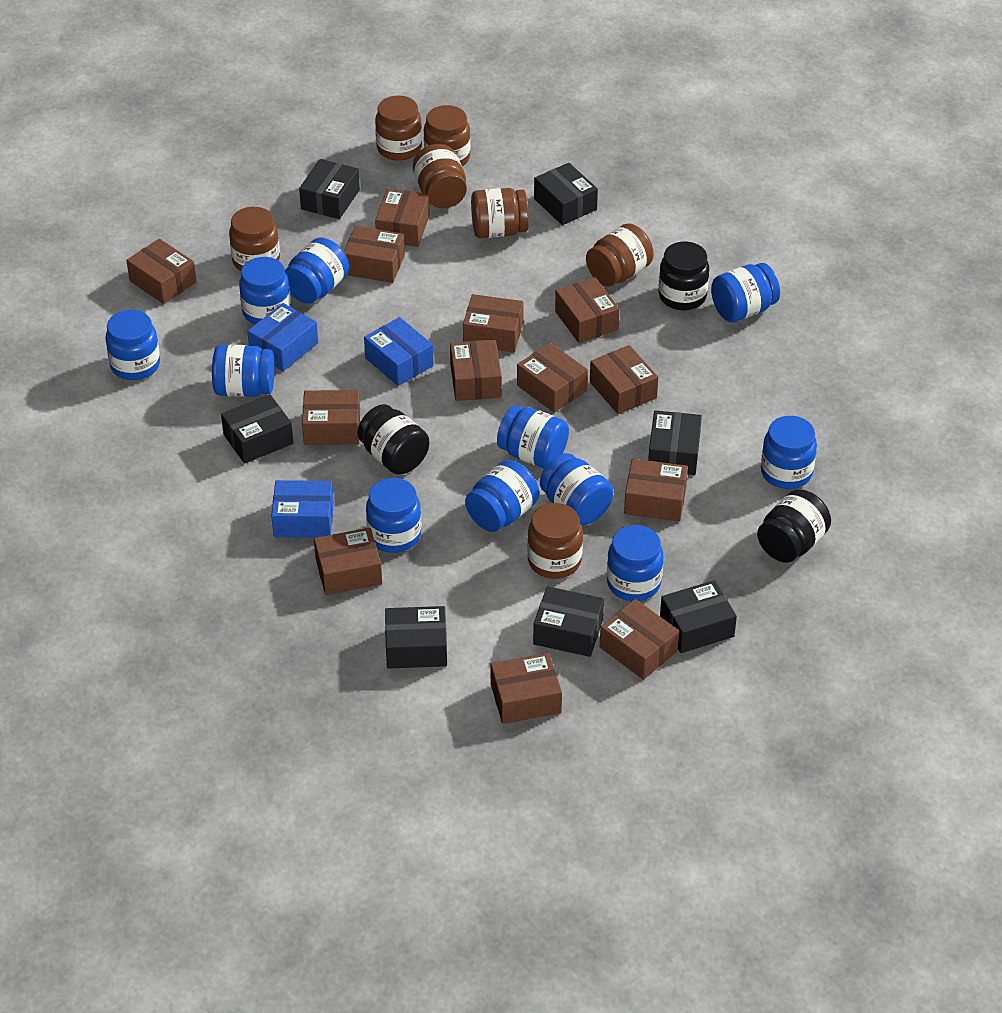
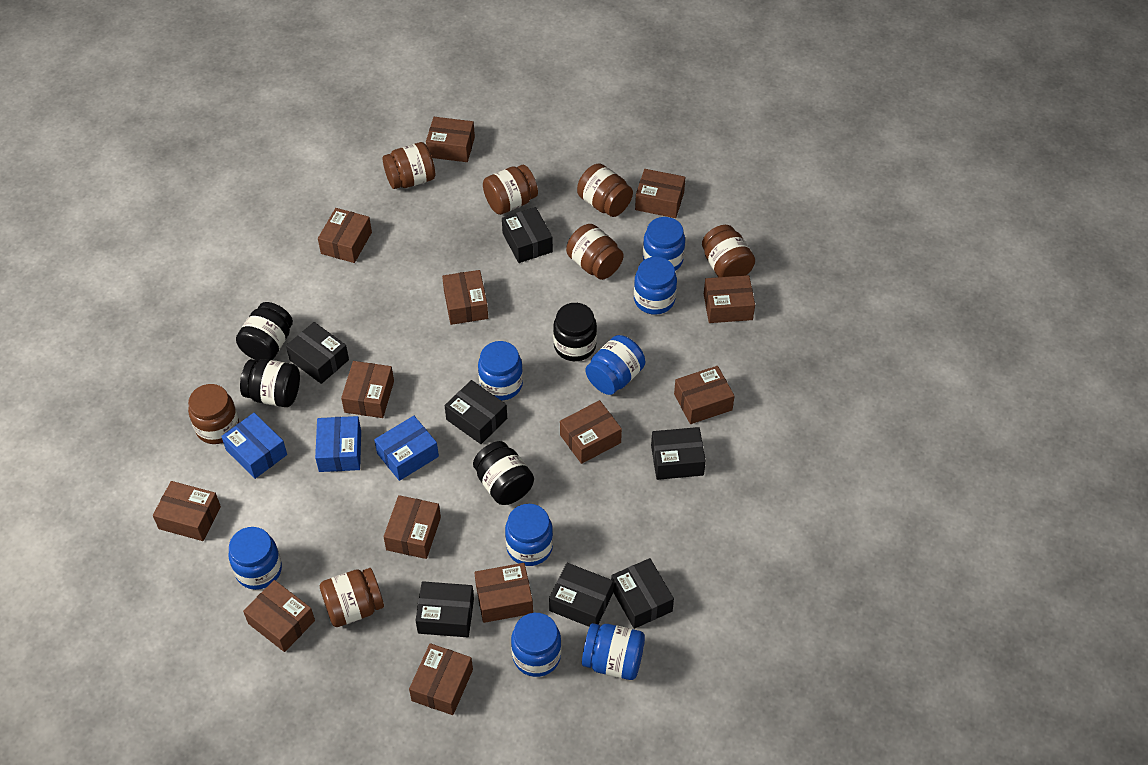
black jar: 3 -> 4
blue jar: 11 -> 8

